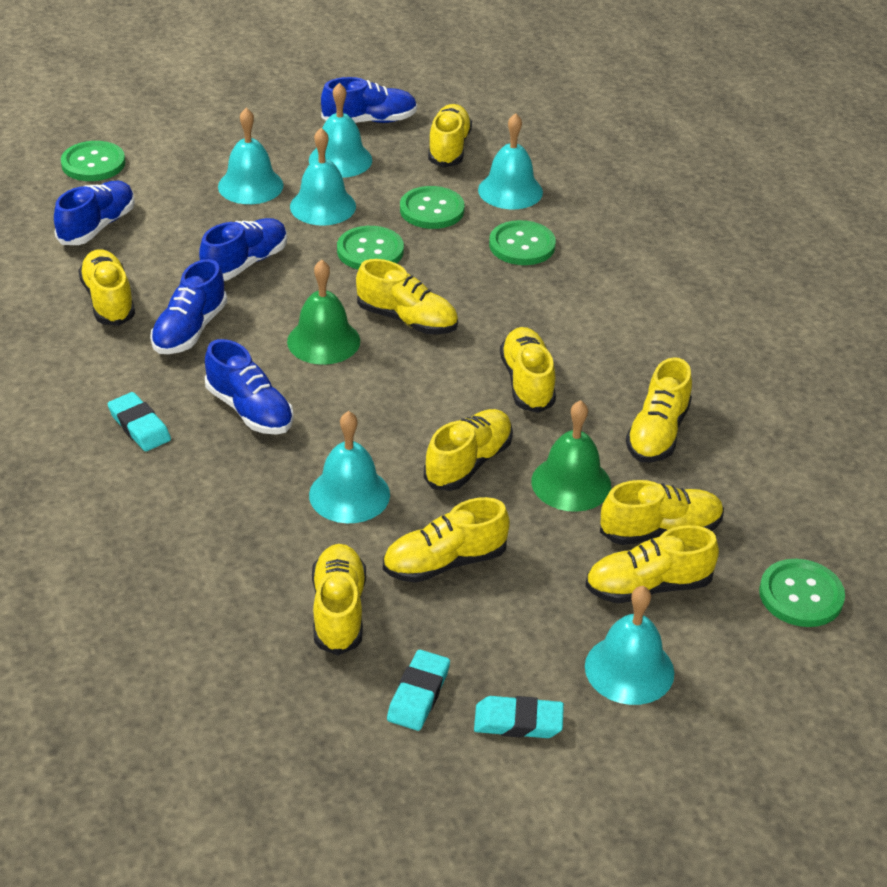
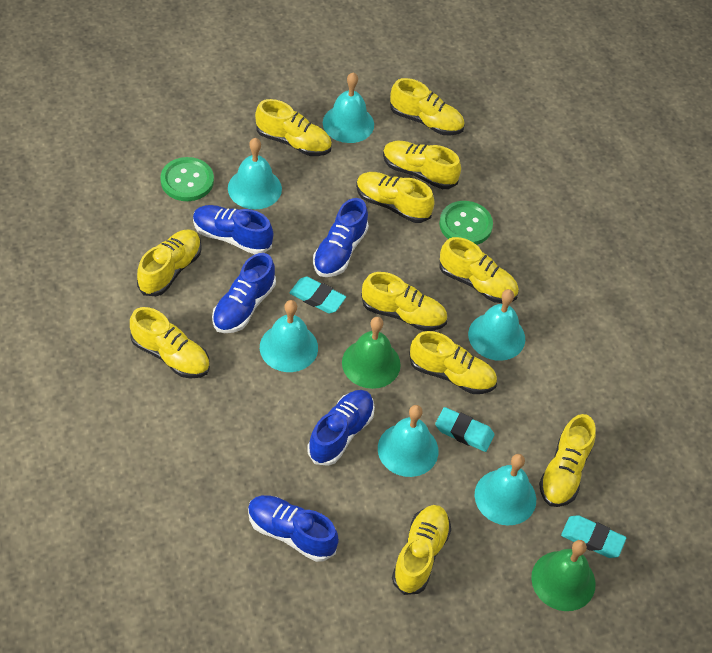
green button: 5 -> 2
yellow shoe: 10 -> 11

